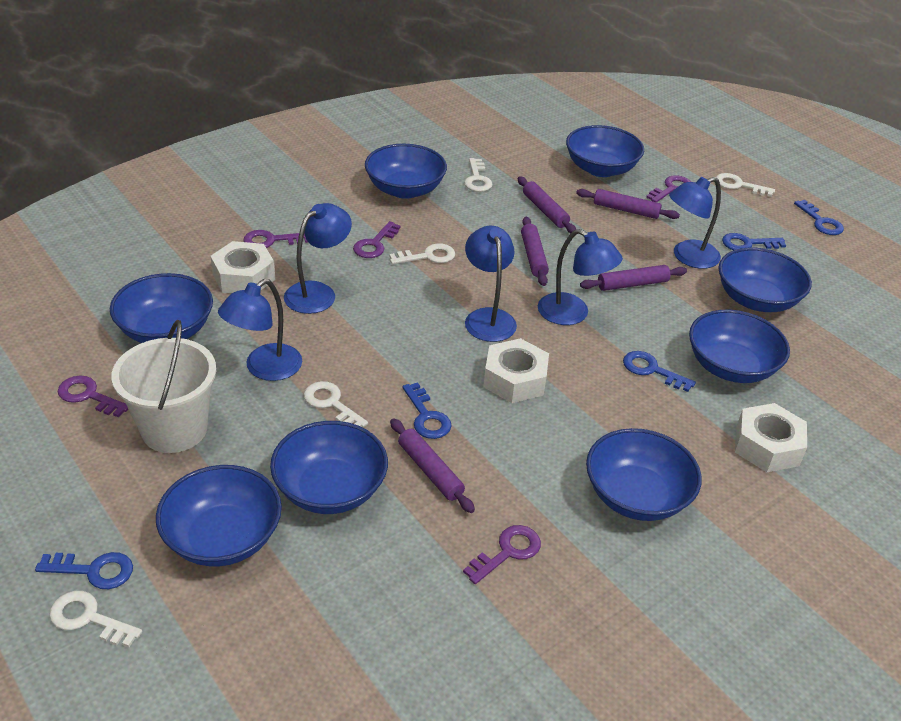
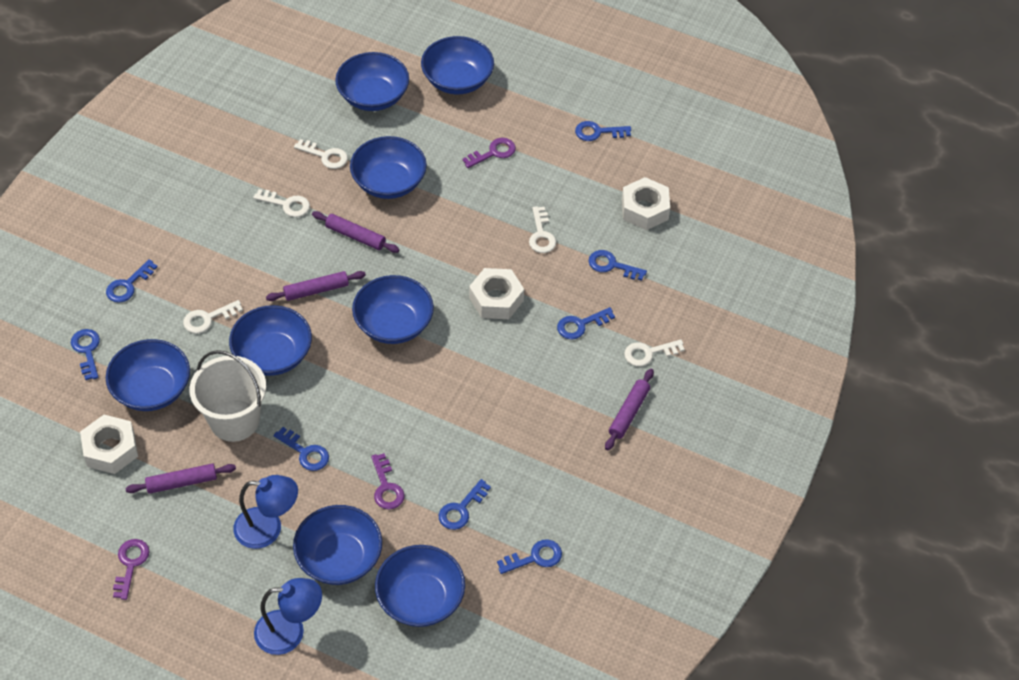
blue key: 5 -> 8
blue lamp: 5 -> 2
purple key: 5 -> 3
purple rolling pin: 5 -> 4

